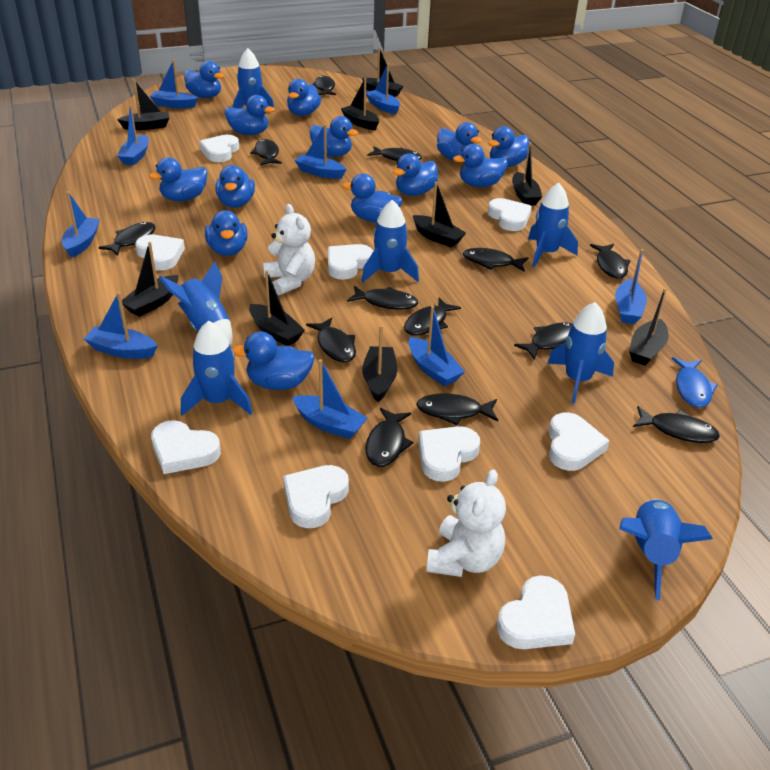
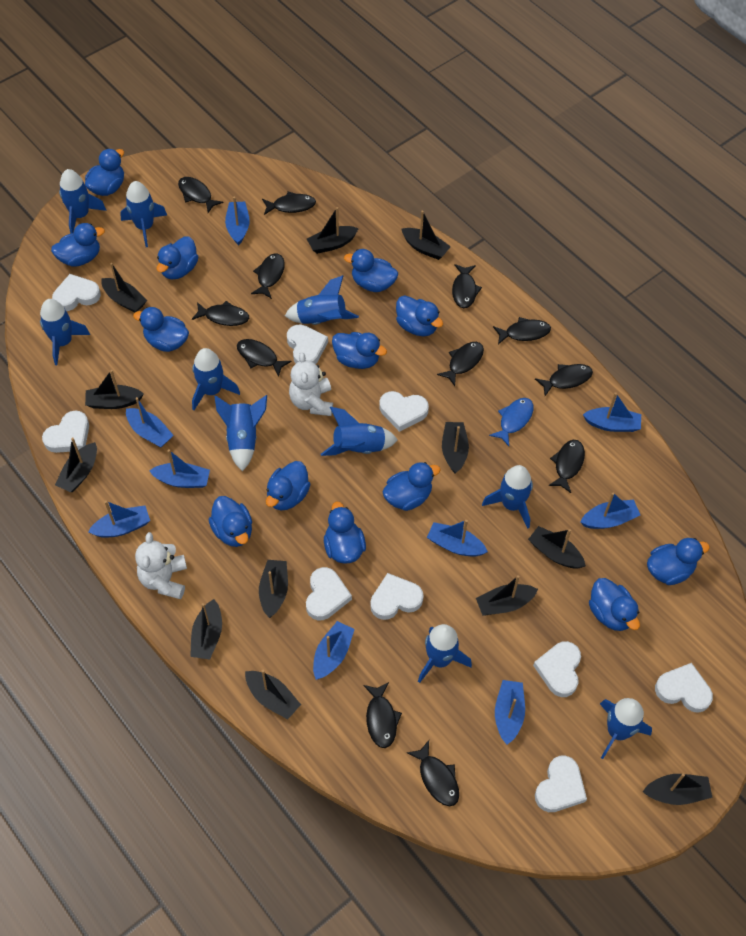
black boat: 9 -> 12
black fish: 13 -> 12
blue rocket: 7 -> 10

